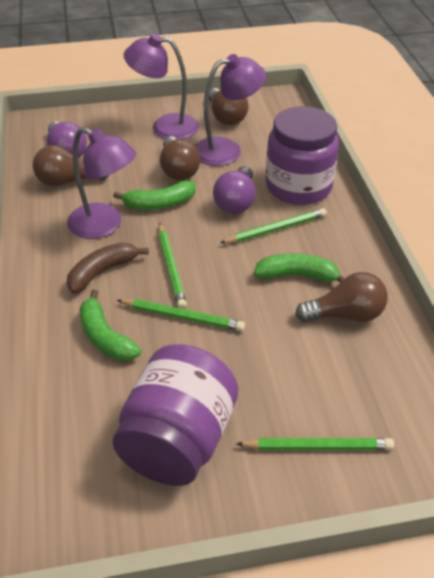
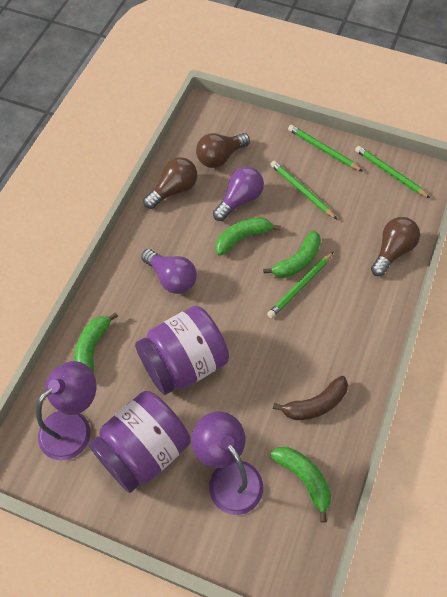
brown light bulb: 4 -> 3
green banana: 3 -> 4
purple lamp: 3 -> 2

